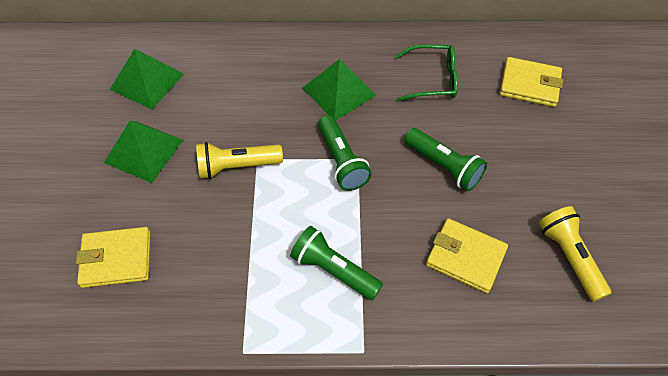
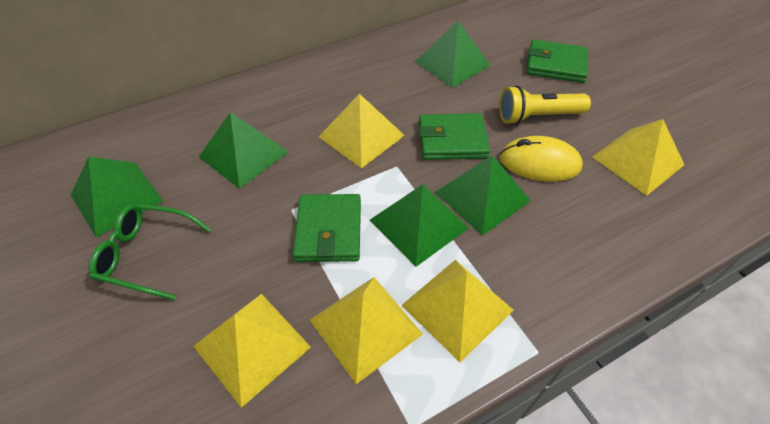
green flashlight: 3 -> 0
green pyramid: 3 -> 5
green wallet: 0 -> 3
yellow flashlight: 2 -> 1
yellow mouse: 0 -> 1
yellow pyramid: 0 -> 5
yellow wallet: 3 -> 0

